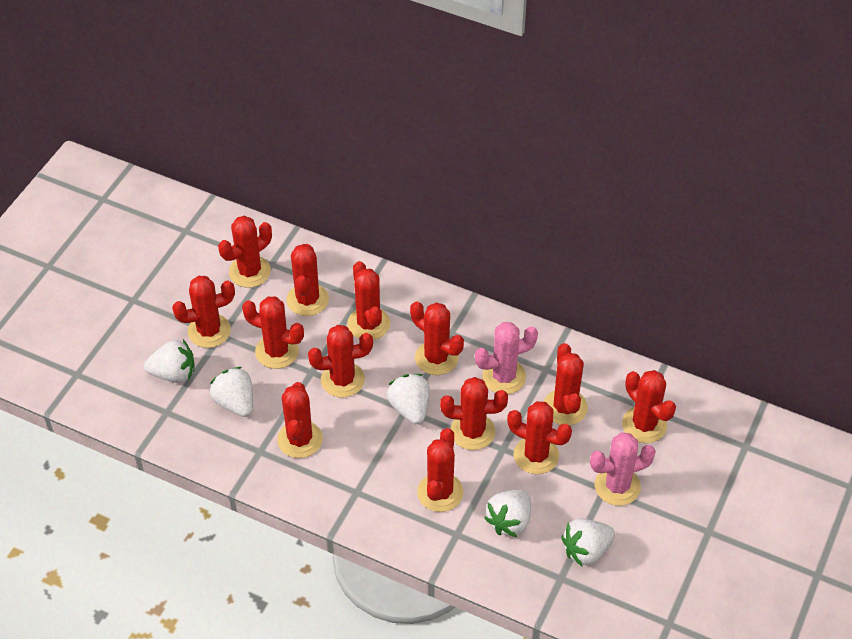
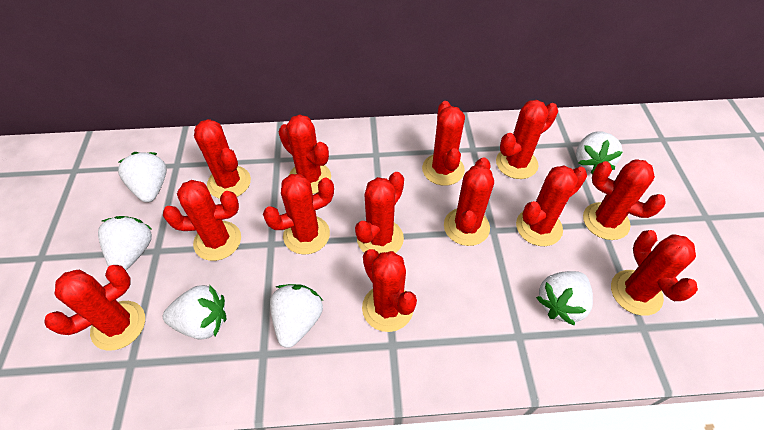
pink cactus: 2 -> 0
white strawberry: 5 -> 6

